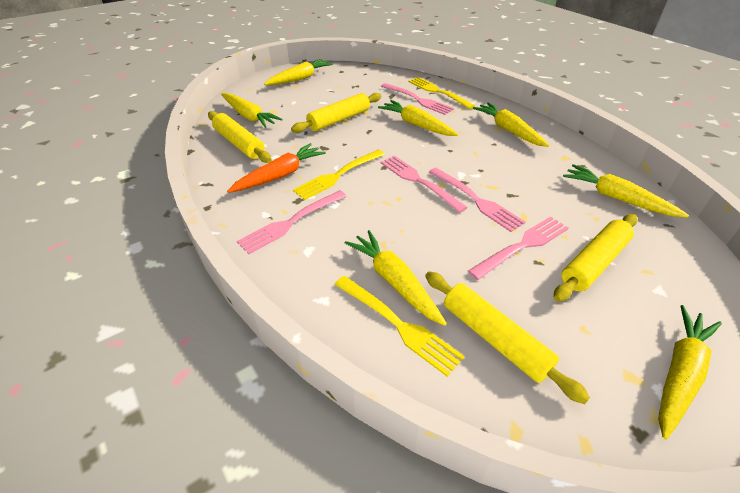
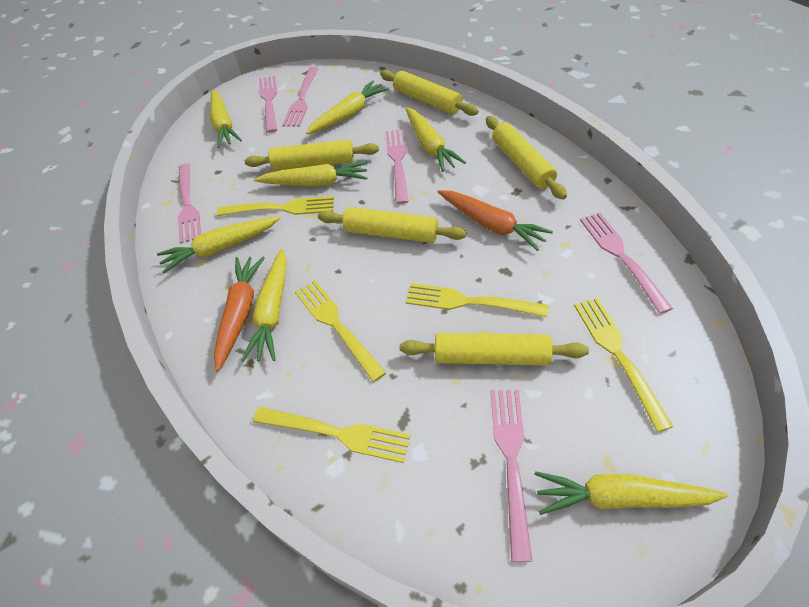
orange carrot: 1 -> 2
pink fork: 5 -> 6
yellow fork: 3 -> 5
yellow rolling pin: 4 -> 5

